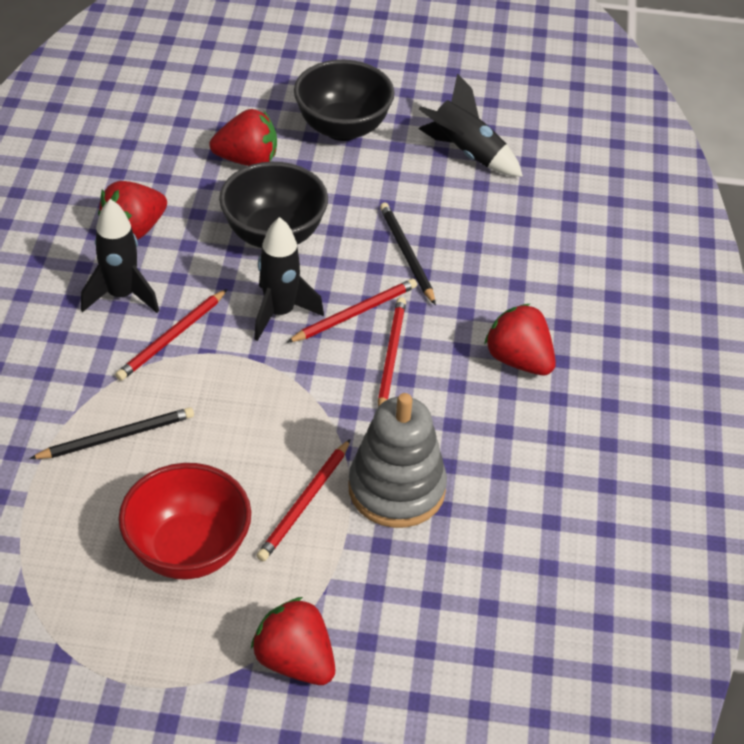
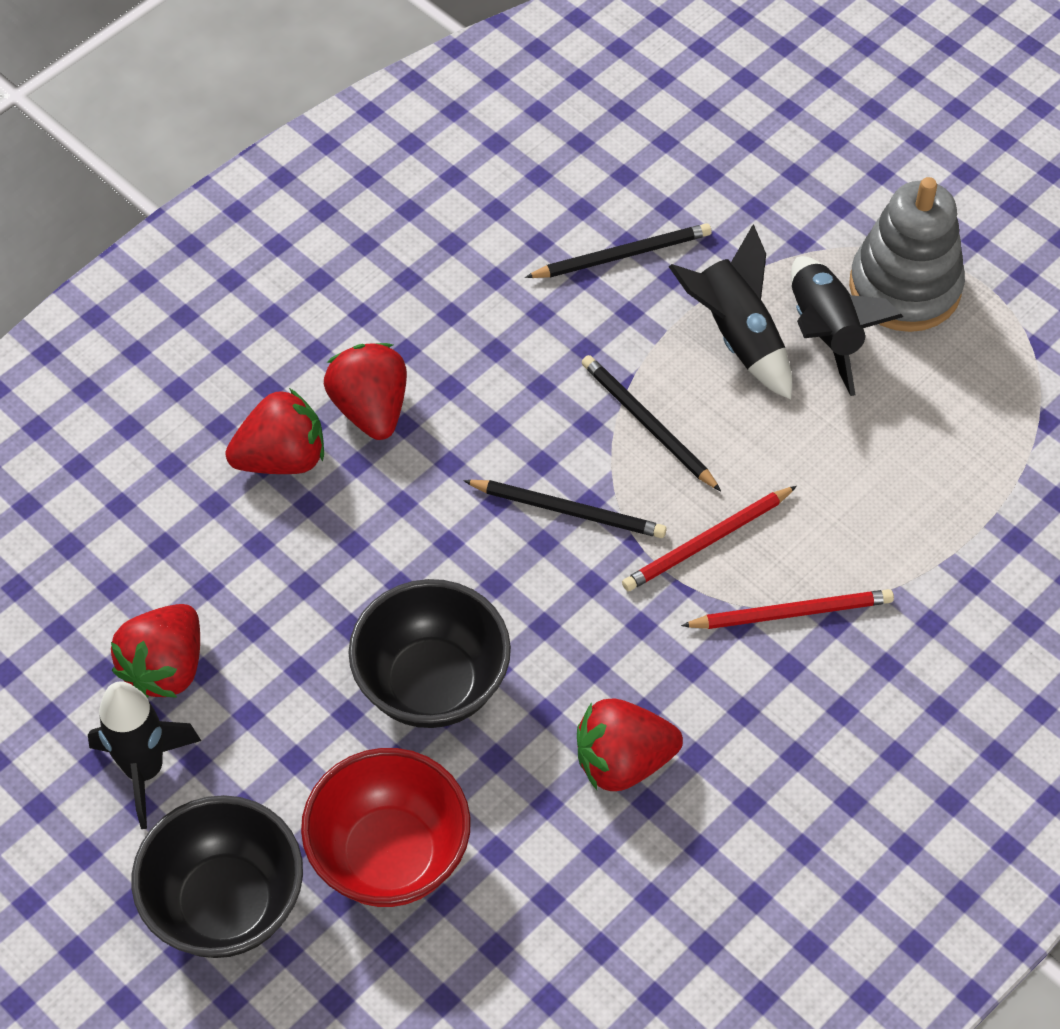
black pencil: 2 -> 3
red pencil: 4 -> 2

